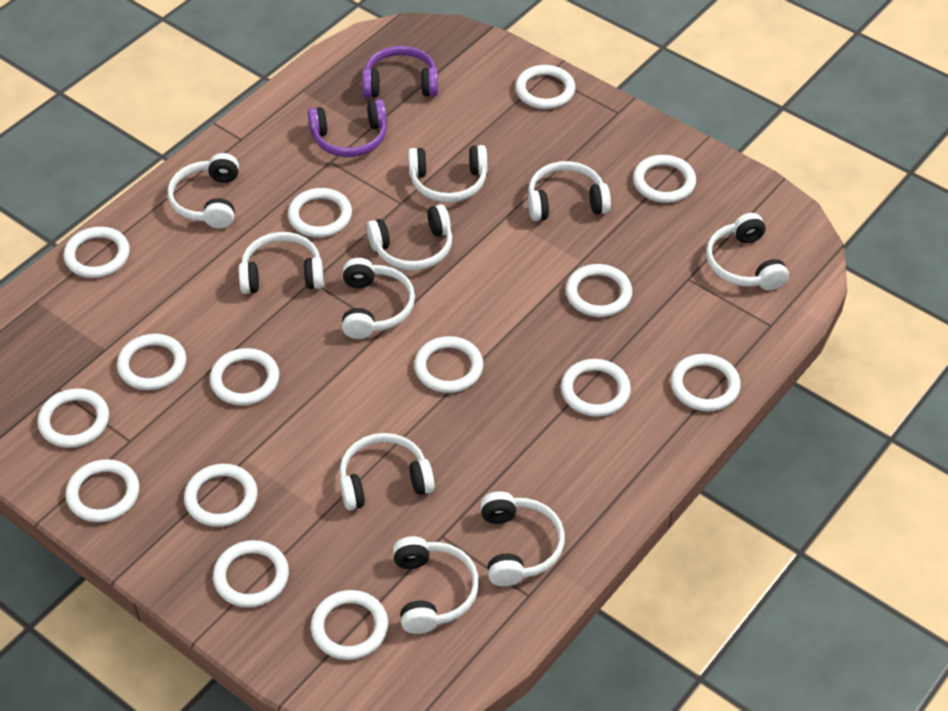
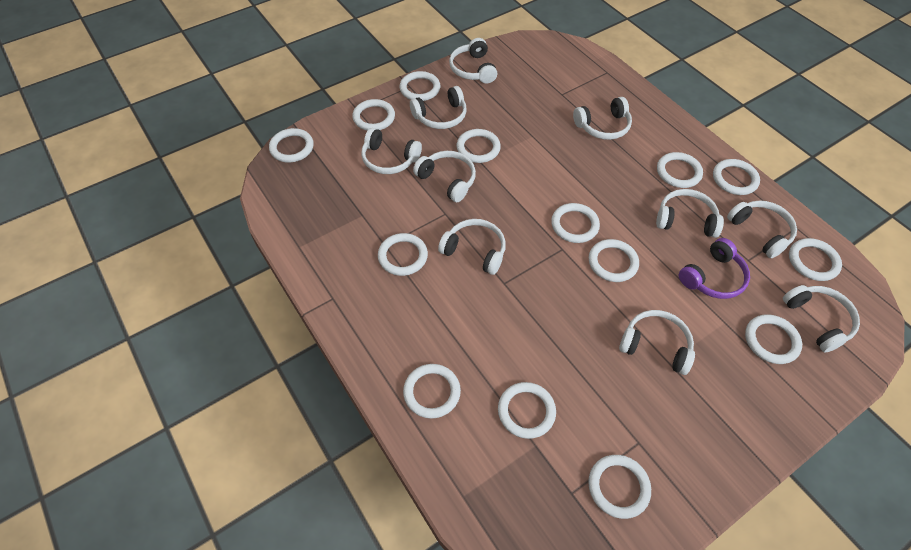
purple headphones: 2 -> 1
white ring: 15 -> 14

